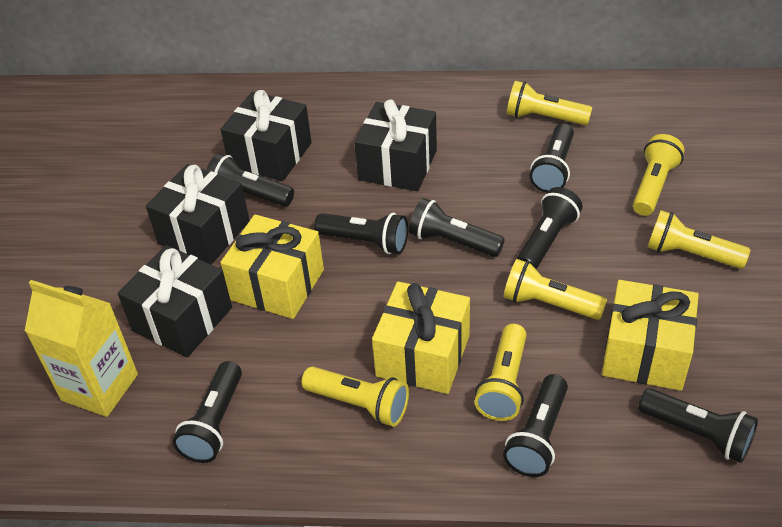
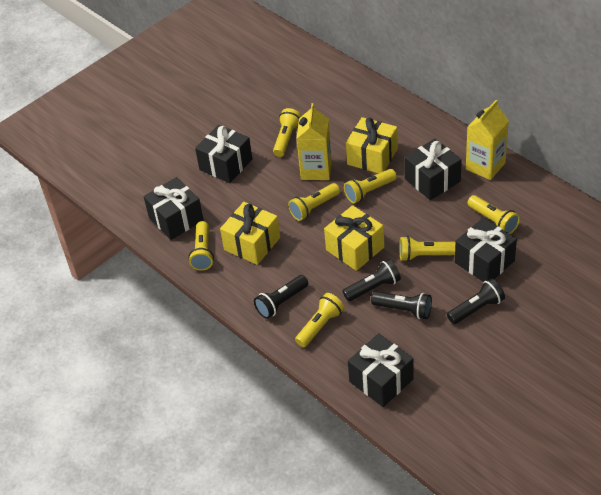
black flashlight: 8 -> 4
black gift: 4 -> 5
yellow carton: 1 -> 2
yellow flashlight: 6 -> 7

